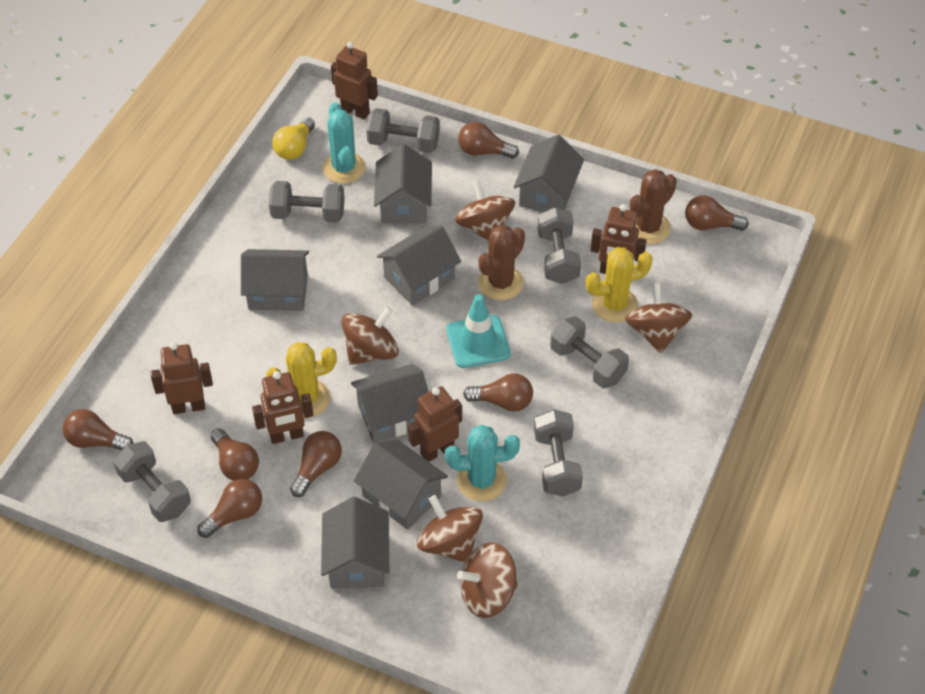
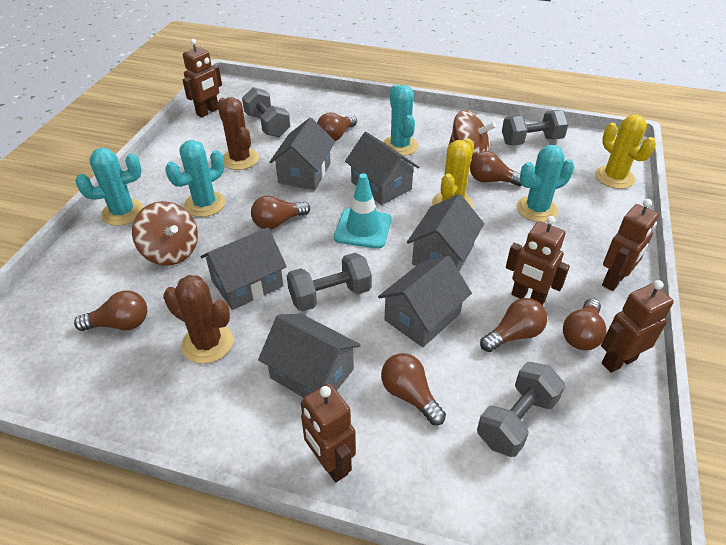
brown spinning top: 5 -> 2
grey dumbbell: 6 -> 4
grey house: 7 -> 6
turquoise cactus: 2 -> 4
yellow light bulb: 1 -> 0

